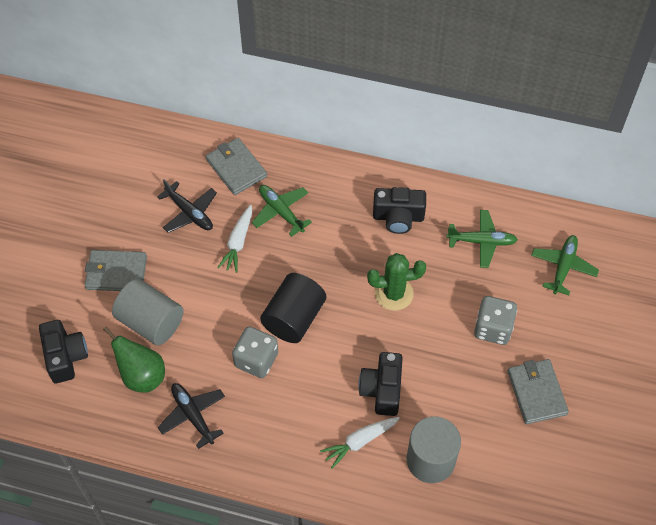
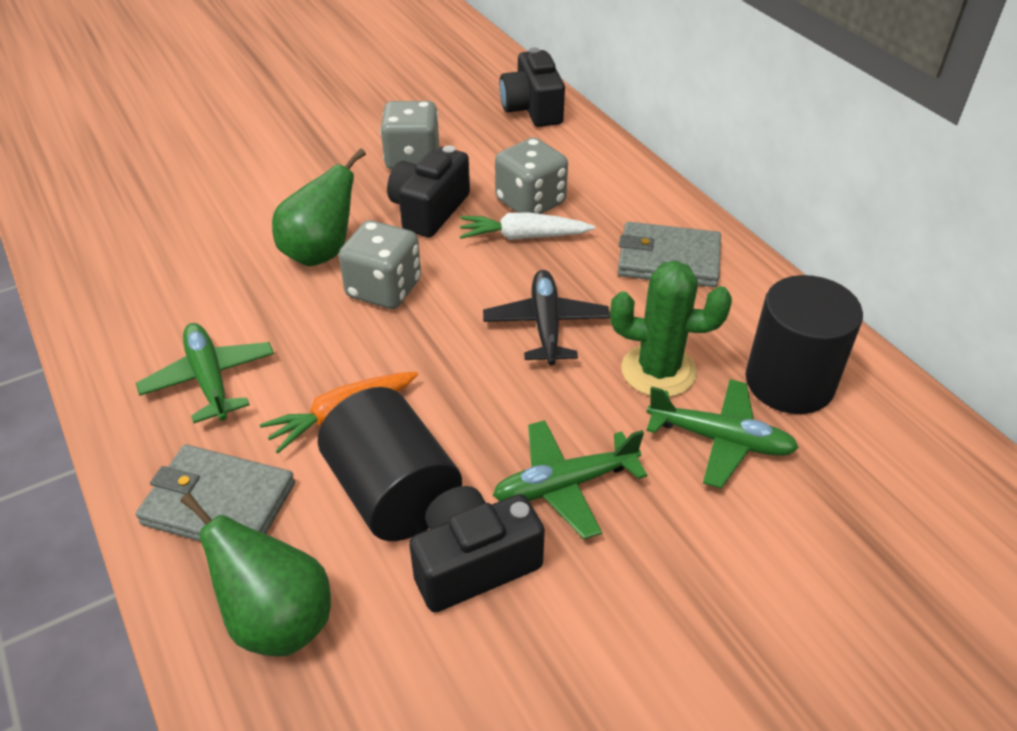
black cylinder: 1 -> 2
black plane: 2 -> 1
green pear: 1 -> 2
grey cylinder: 2 -> 0
grey dice: 2 -> 3
grey wallet: 3 -> 2
orange carrot: 0 -> 1
white carrot: 2 -> 1

